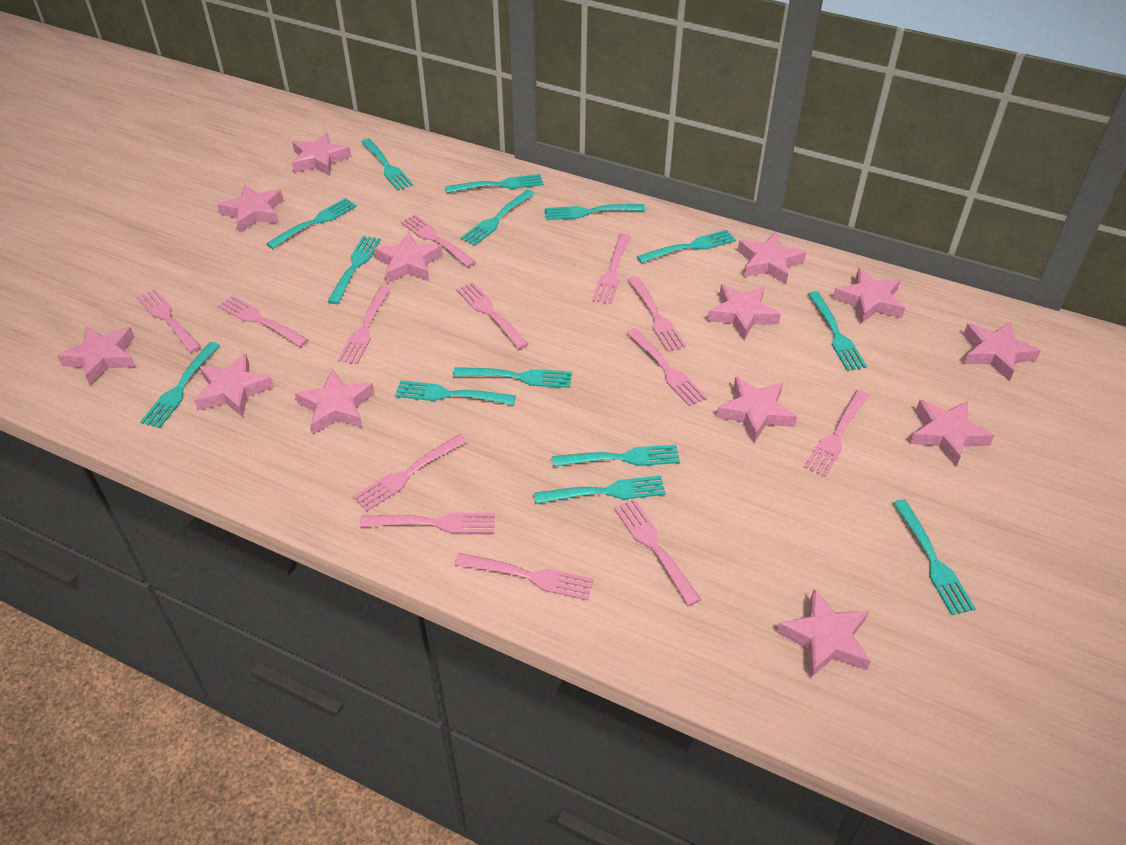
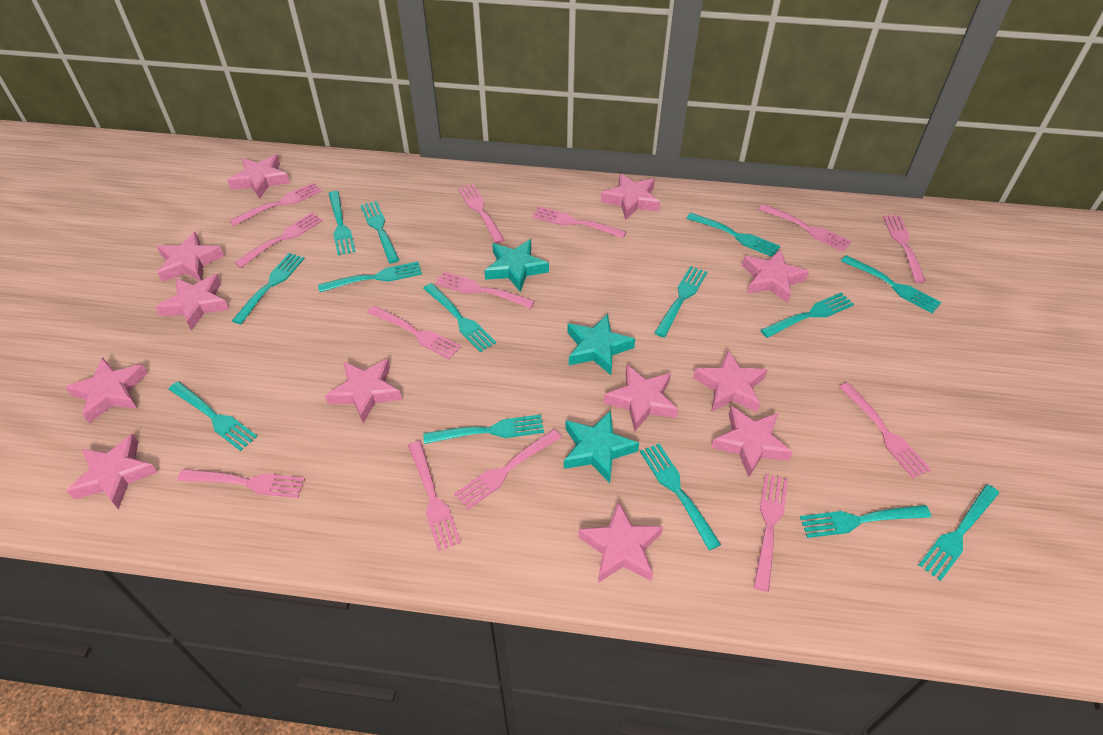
pink star: 13 -> 12
turquoise star: 0 -> 3

